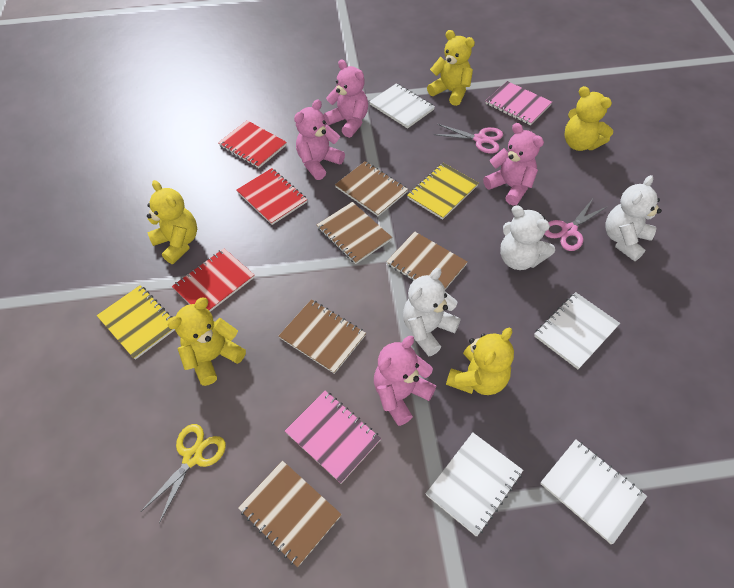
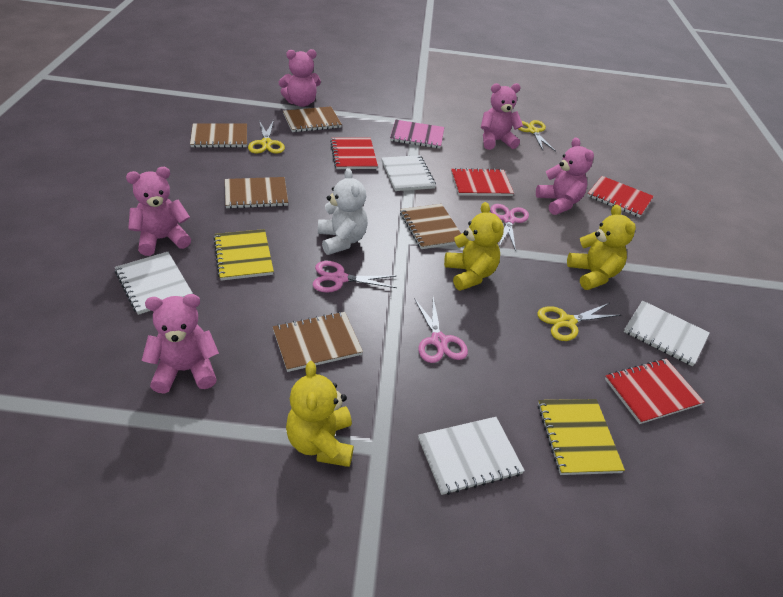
pink notebook: 2 -> 1
pink scissors: 2 -> 3
pink teddy bear: 4 -> 5
red notebook: 3 -> 4
white teddy bear: 3 -> 1
yellow scissors: 1 -> 3
yellow teddy bear: 5 -> 3

